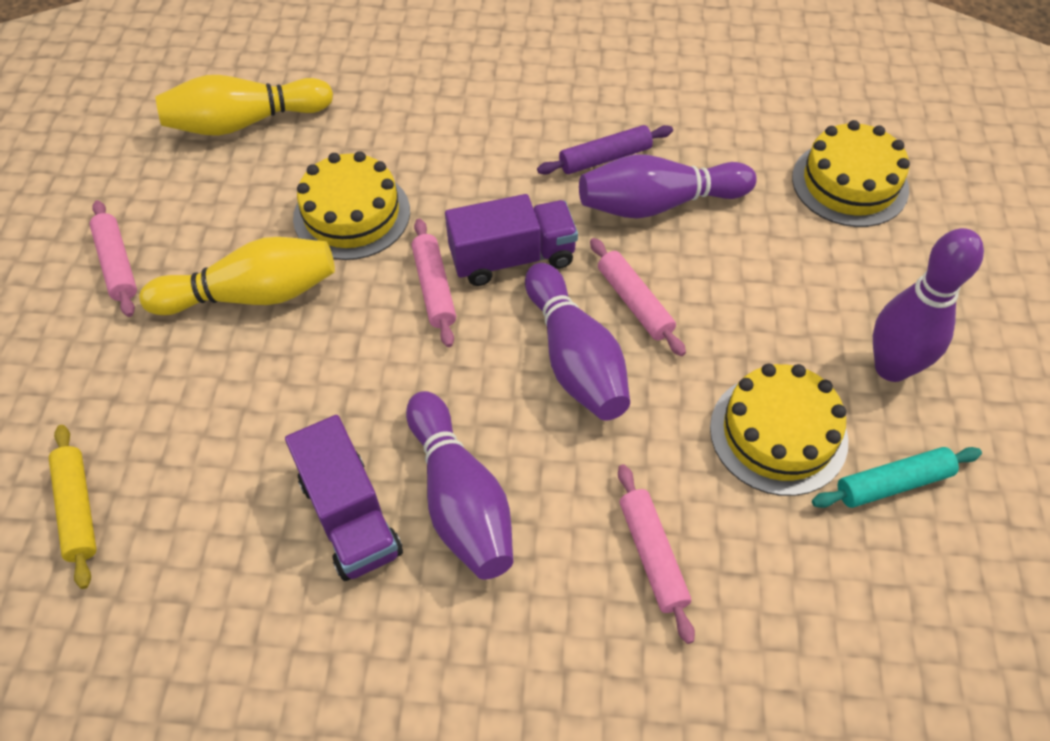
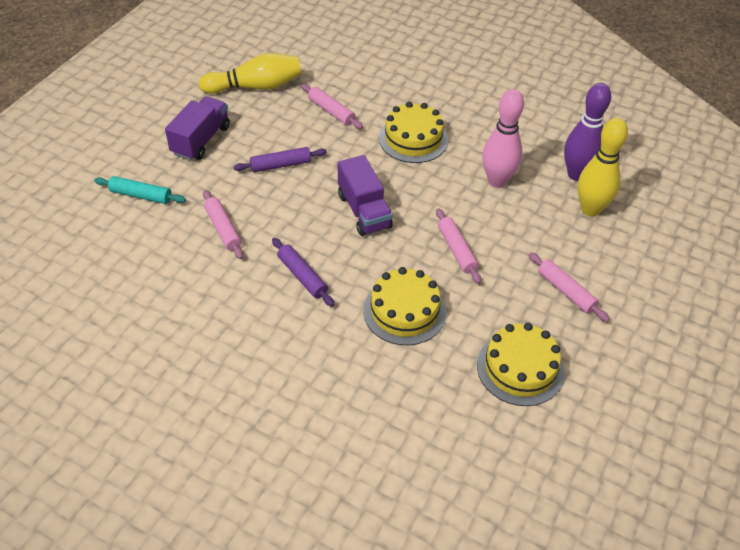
pink bowling pin: 0 -> 1
purple bowling pin: 4 -> 1
purple rolling pin: 1 -> 2
yellow rolling pin: 1 -> 0

